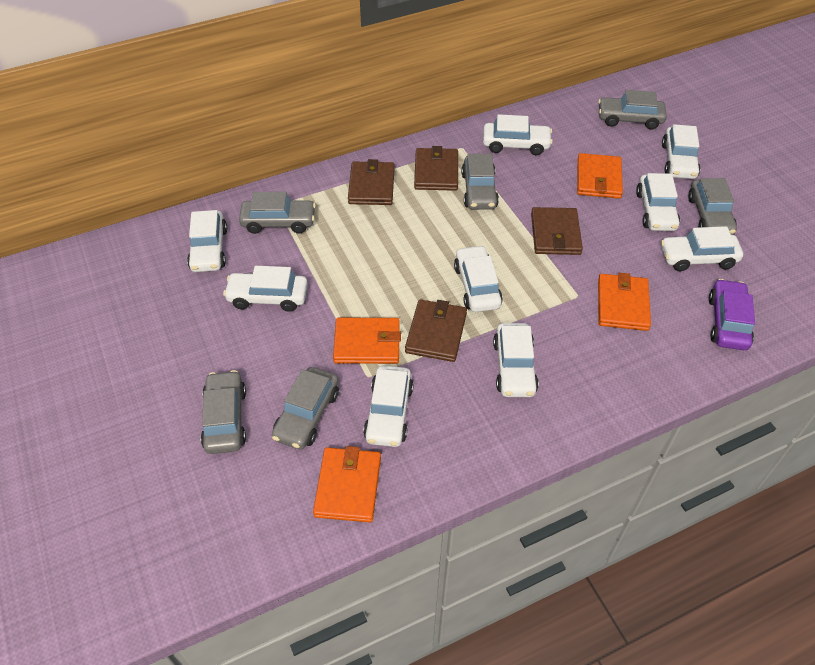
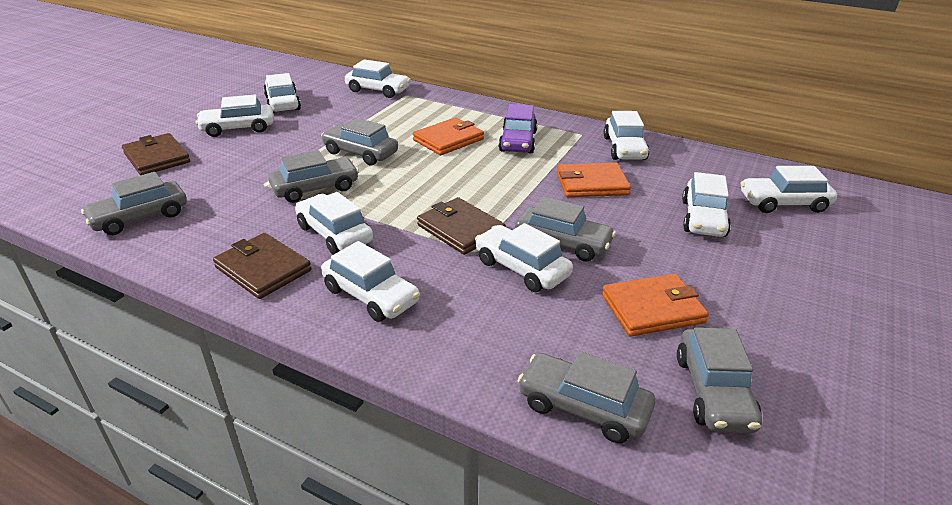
brown wallet: 4 -> 3
orange wallet: 4 -> 3

